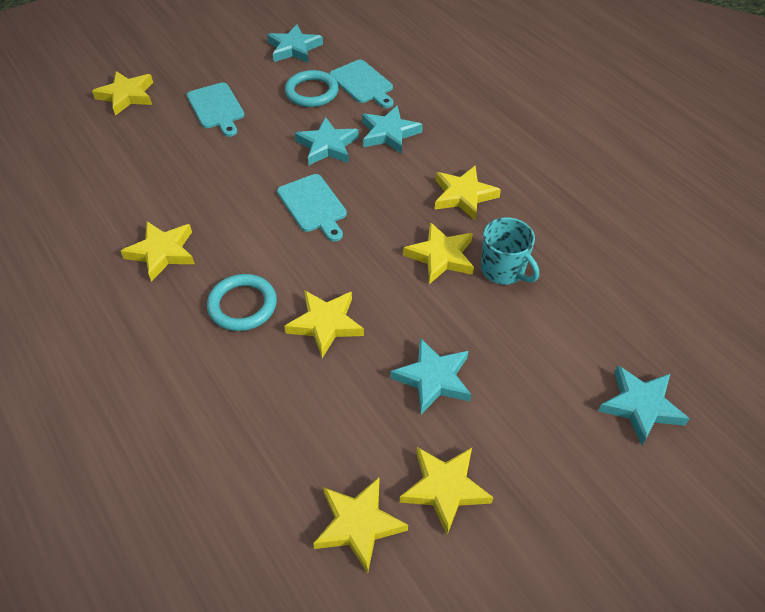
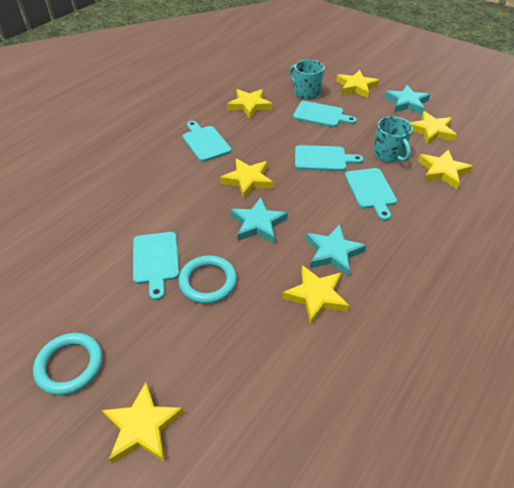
turquoise cutting board: 3 -> 5
turquoise mug: 1 -> 2
turquoise star: 5 -> 3

